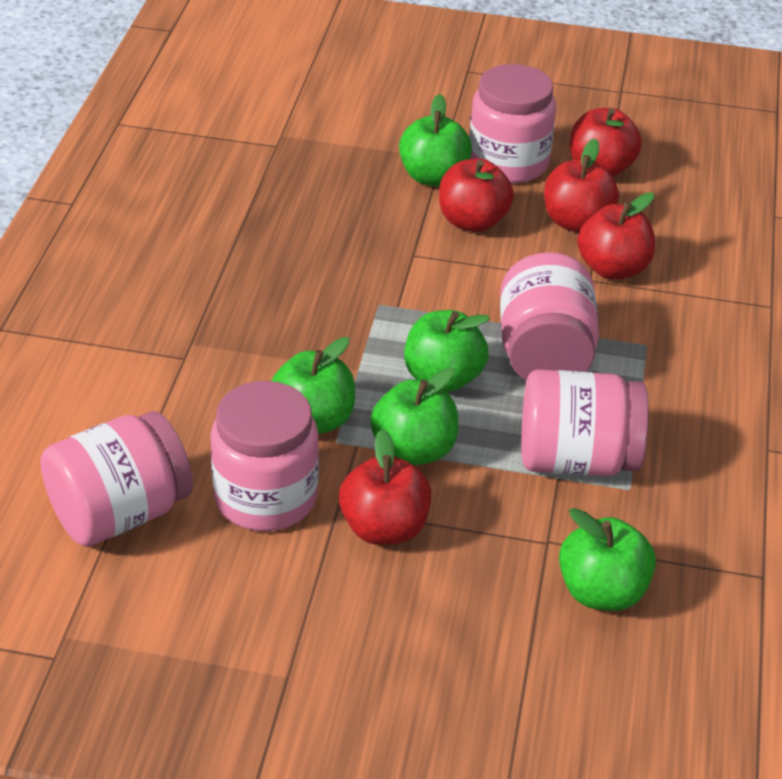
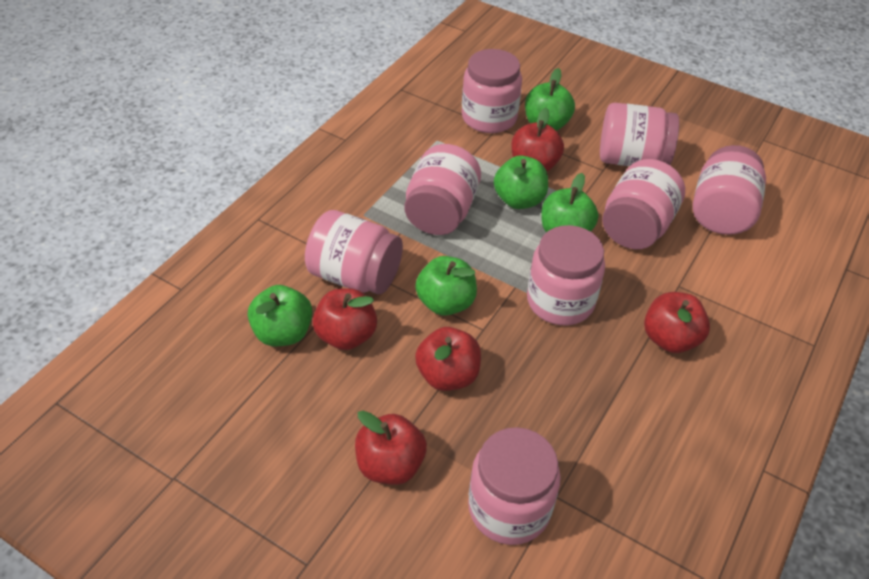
pink jar: 5 -> 8

